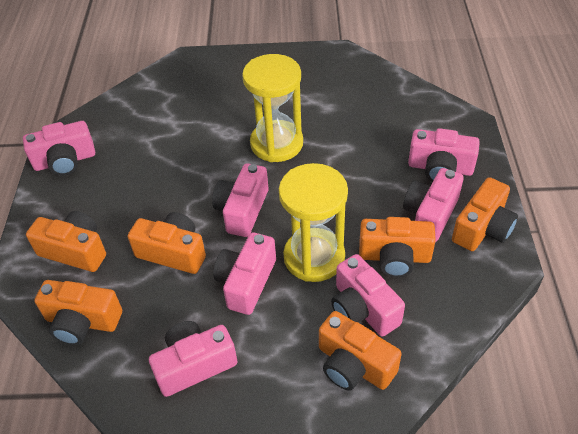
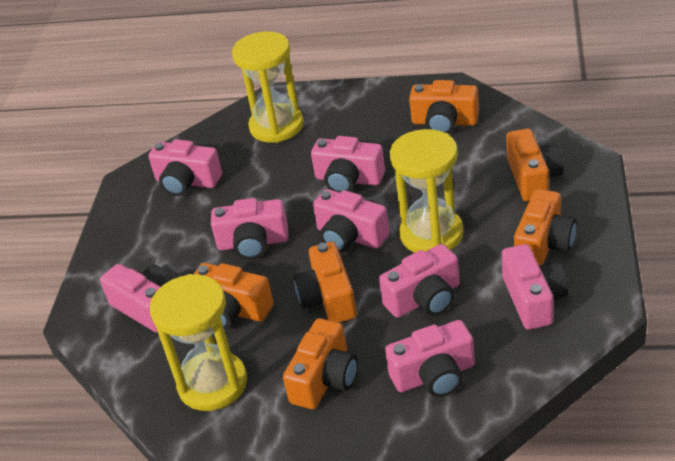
pink camera: 7 -> 8
yellow hourglass: 2 -> 3

